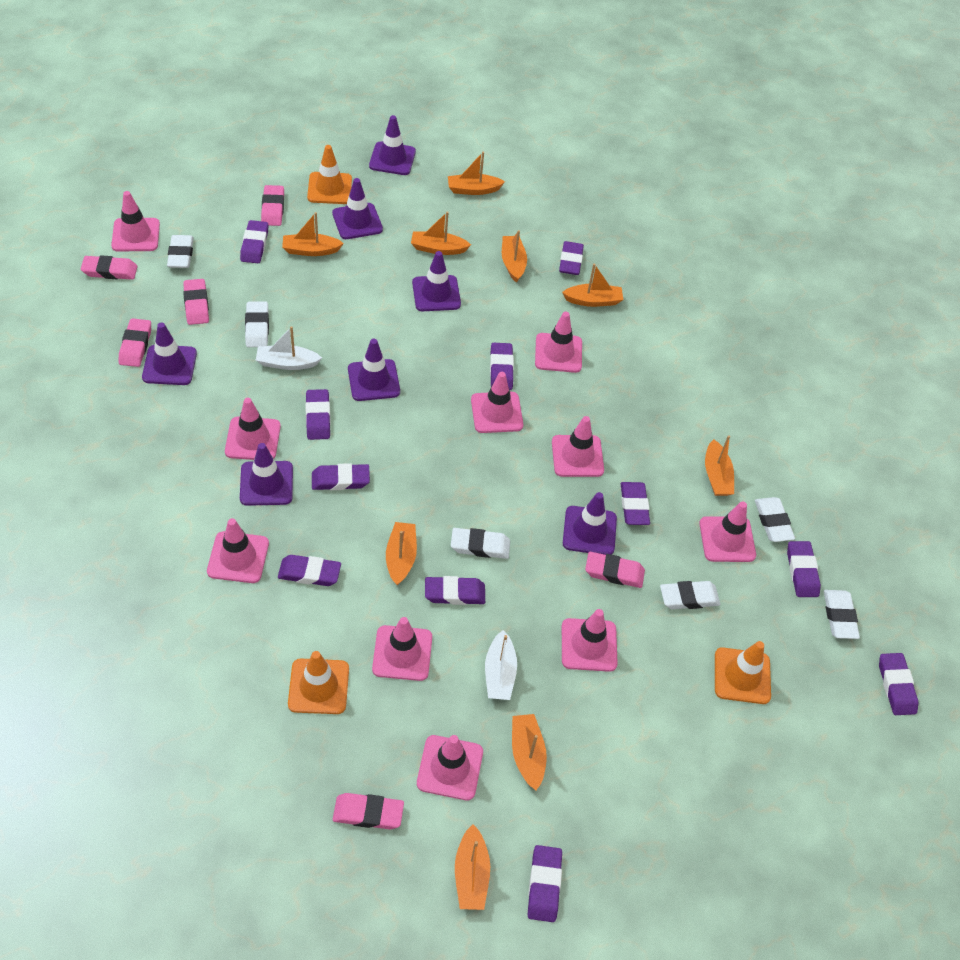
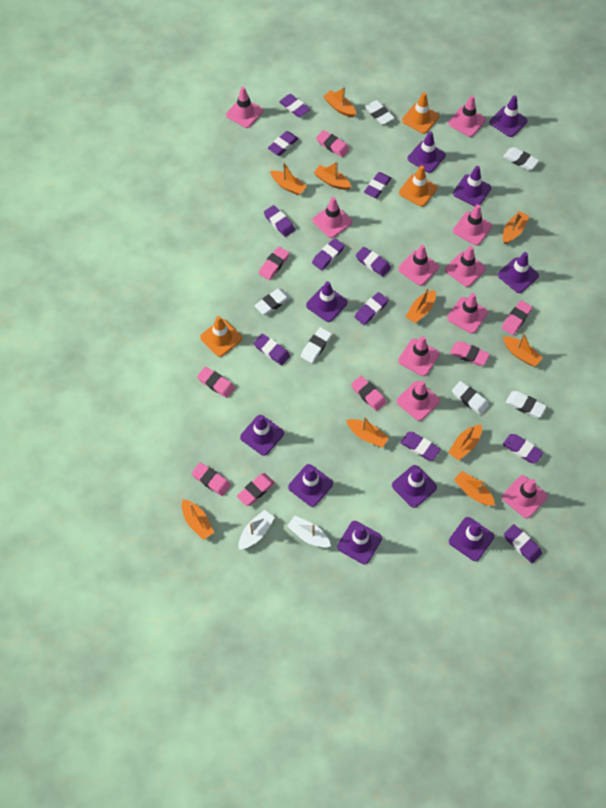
orange boat: 9 -> 10
pink eraser: 6 -> 8
purple traffic cone: 7 -> 10

